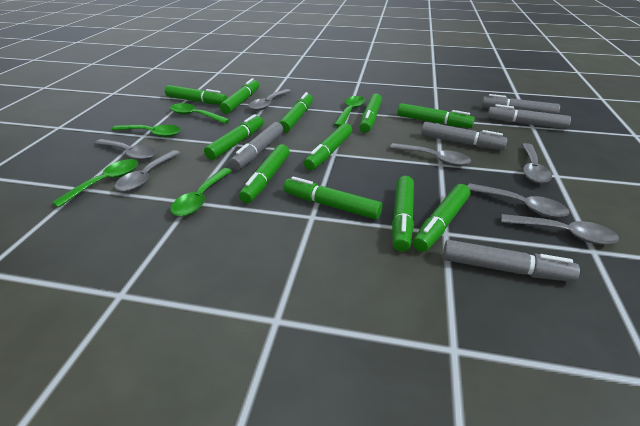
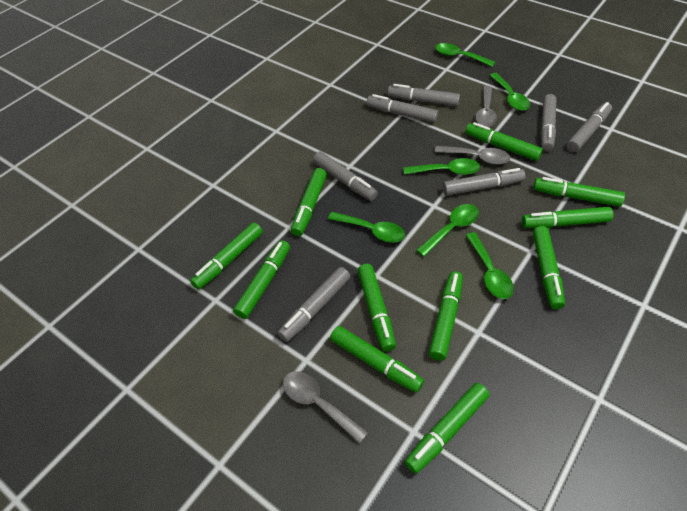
green spoon: 5 -> 6
grey marker: 5 -> 7
grey spoon: 7 -> 3

